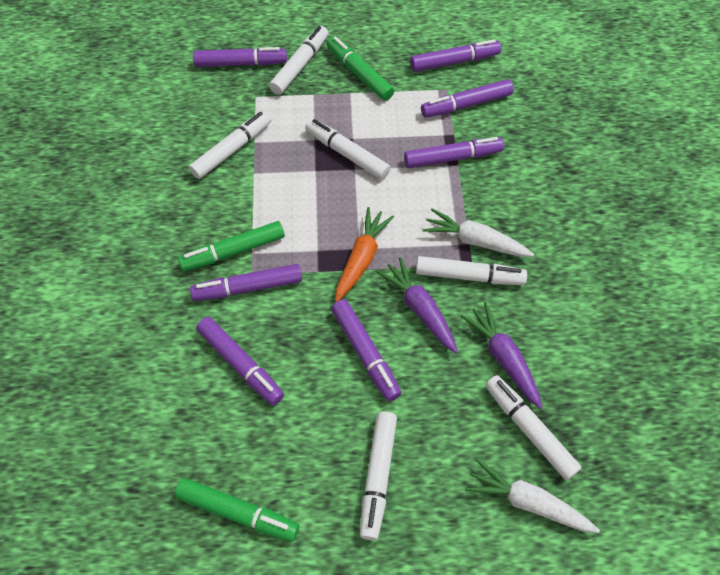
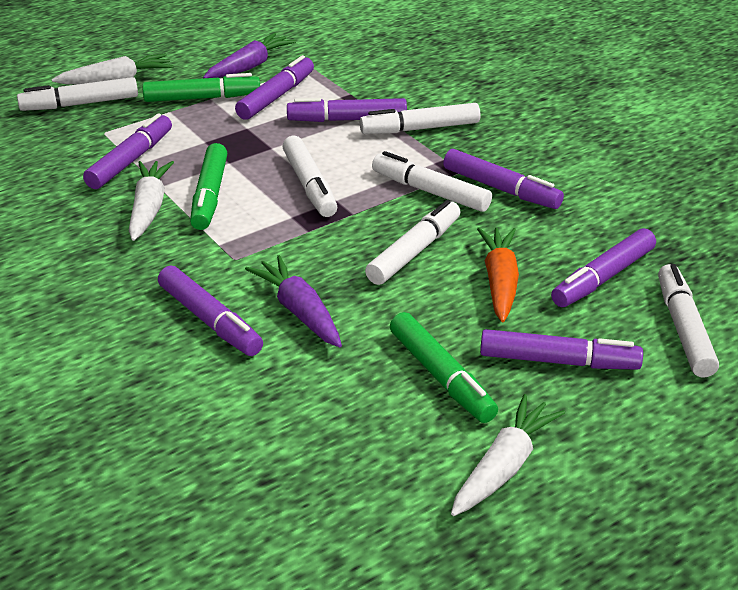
white carrot: 2 -> 3

